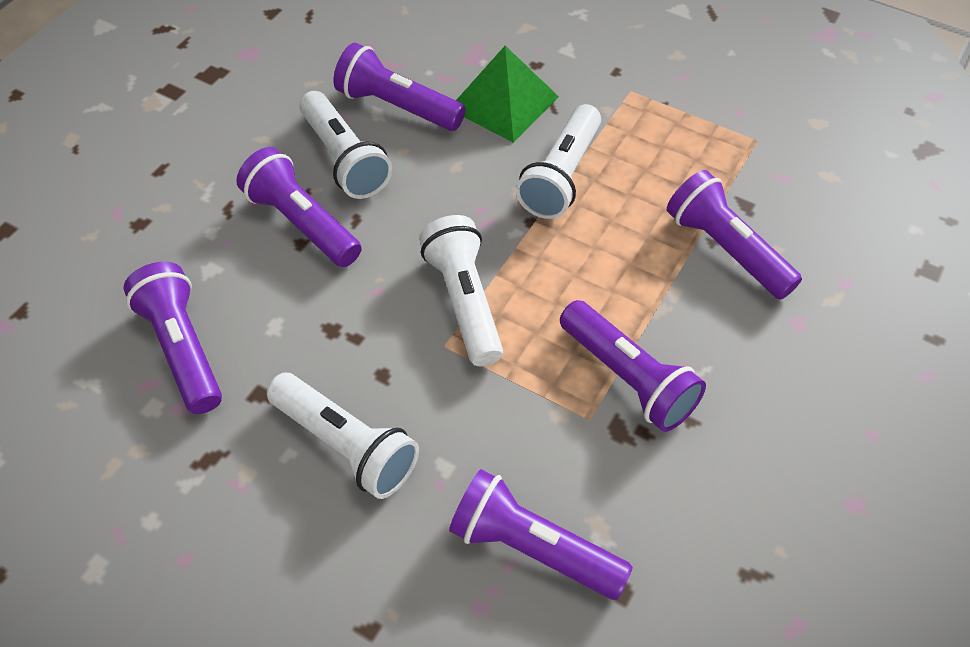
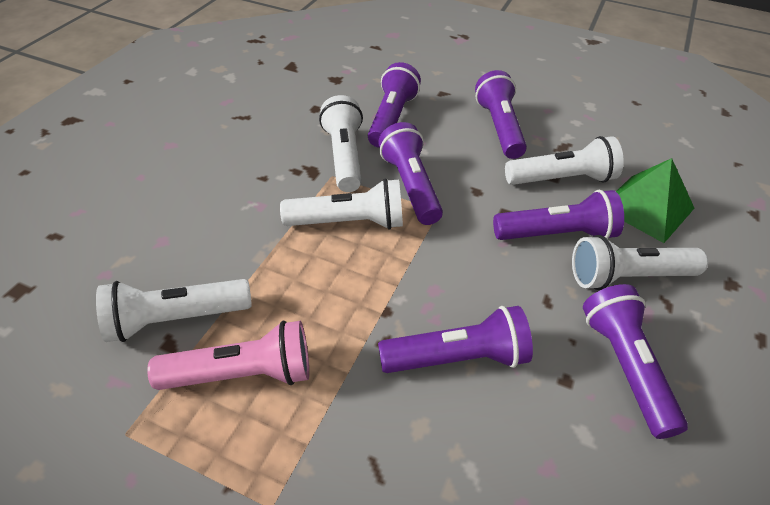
pink flashlight: 0 -> 1
white flashlight: 4 -> 5

